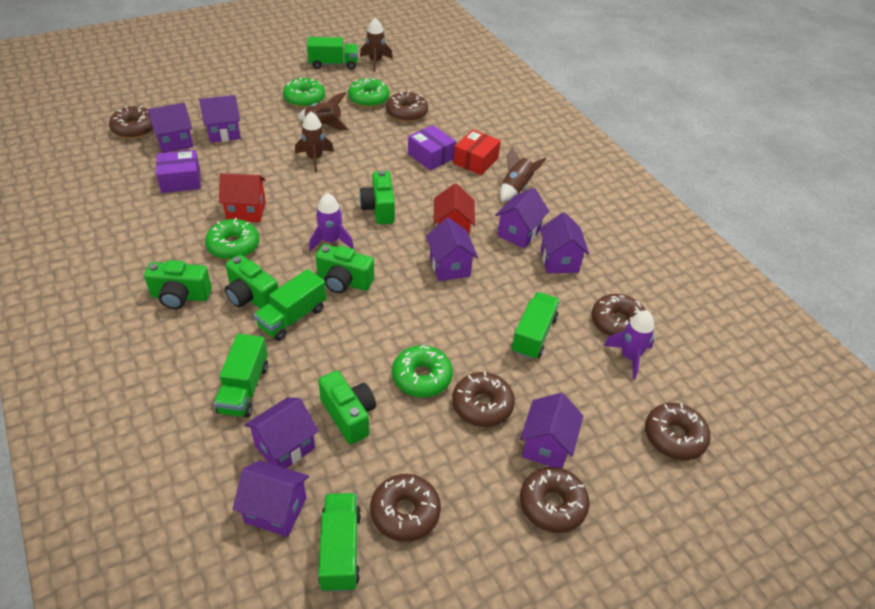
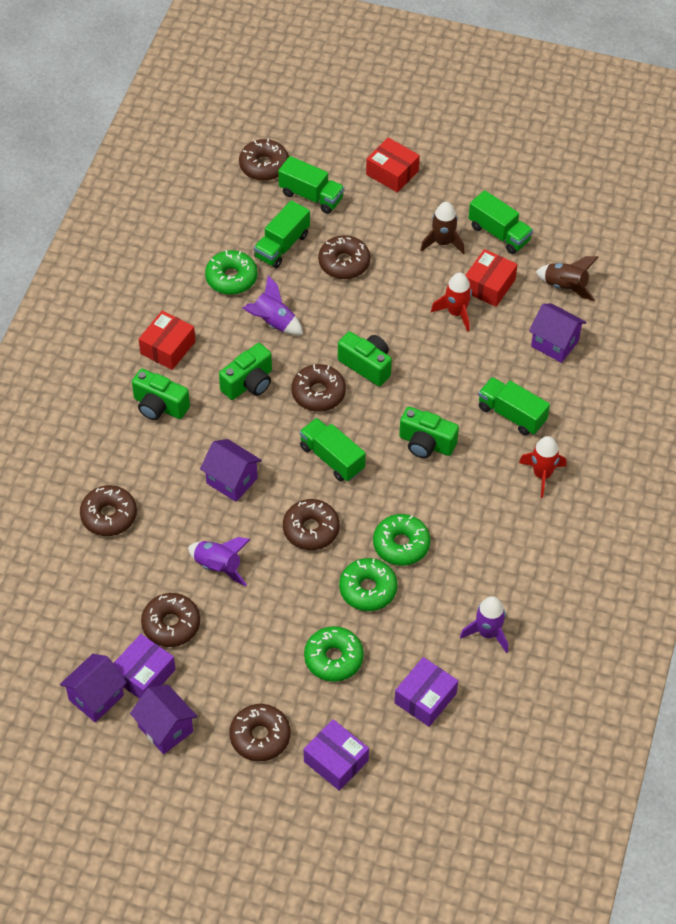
brown rocket: 4 -> 2
green camera: 5 -> 4
purple box: 2 -> 3
purple house: 8 -> 4
purple rocket: 2 -> 3
red box: 1 -> 3
red house: 2 -> 0
red rocket: 0 -> 2

